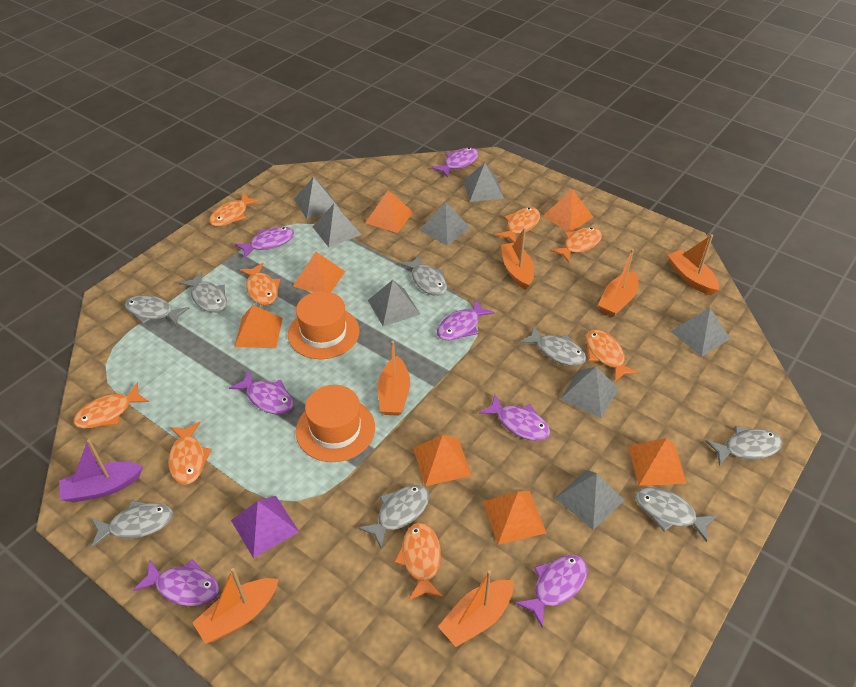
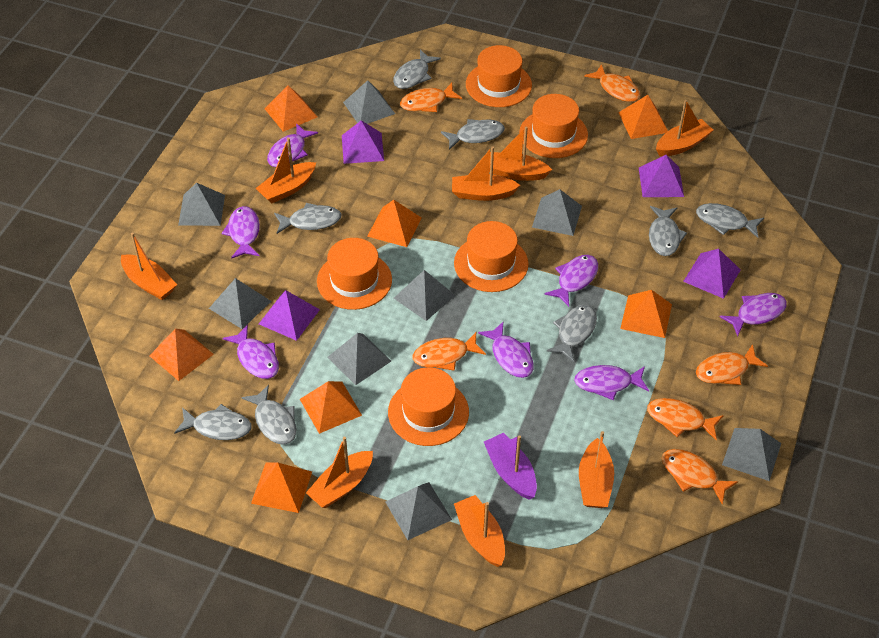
orange boat: 6 -> 8
orange fish: 8 -> 6
orange hat: 2 -> 5
purple pyramid: 1 -> 4

